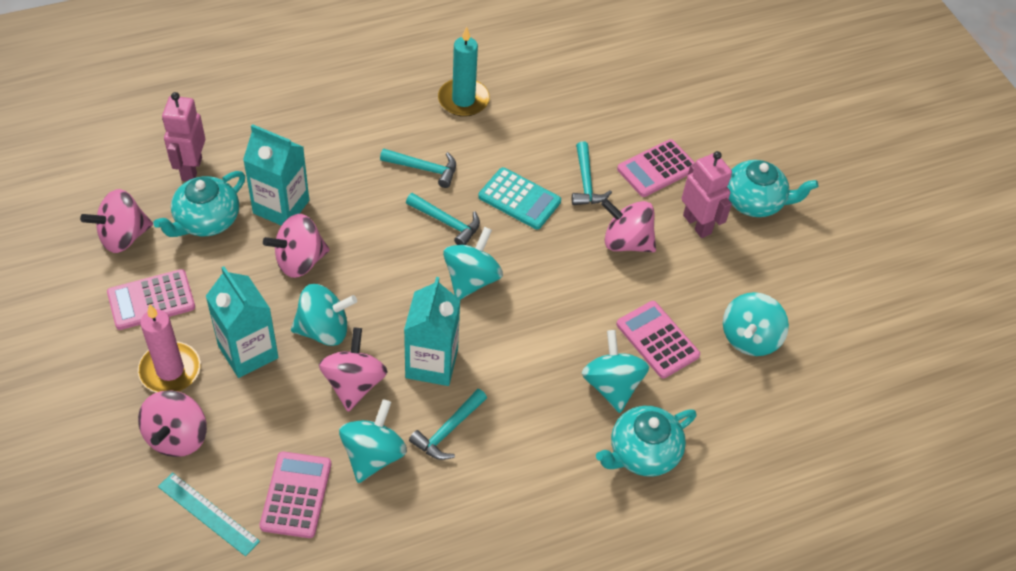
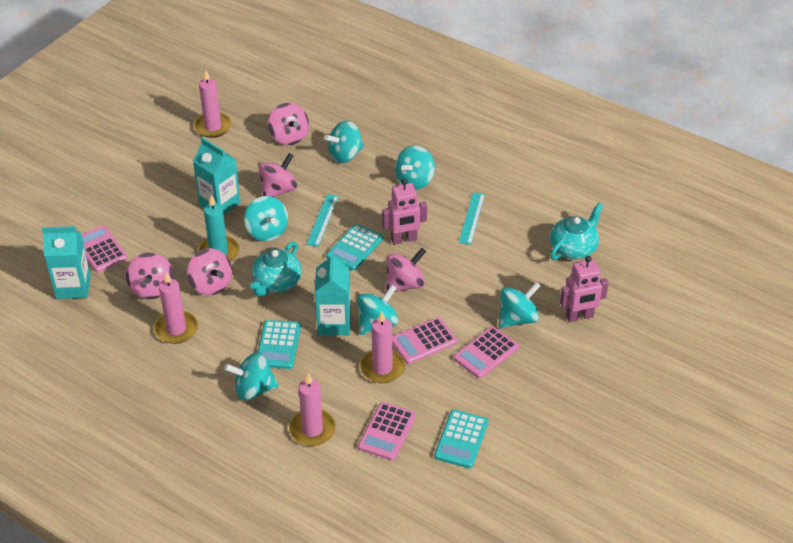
pink candle: 1 -> 4
turquoise calculator: 1 -> 3
turquoise hammer: 4 -> 0
turquoise ruler: 1 -> 2
turquoise spinning top: 5 -> 6
turquoise teapot: 3 -> 2

